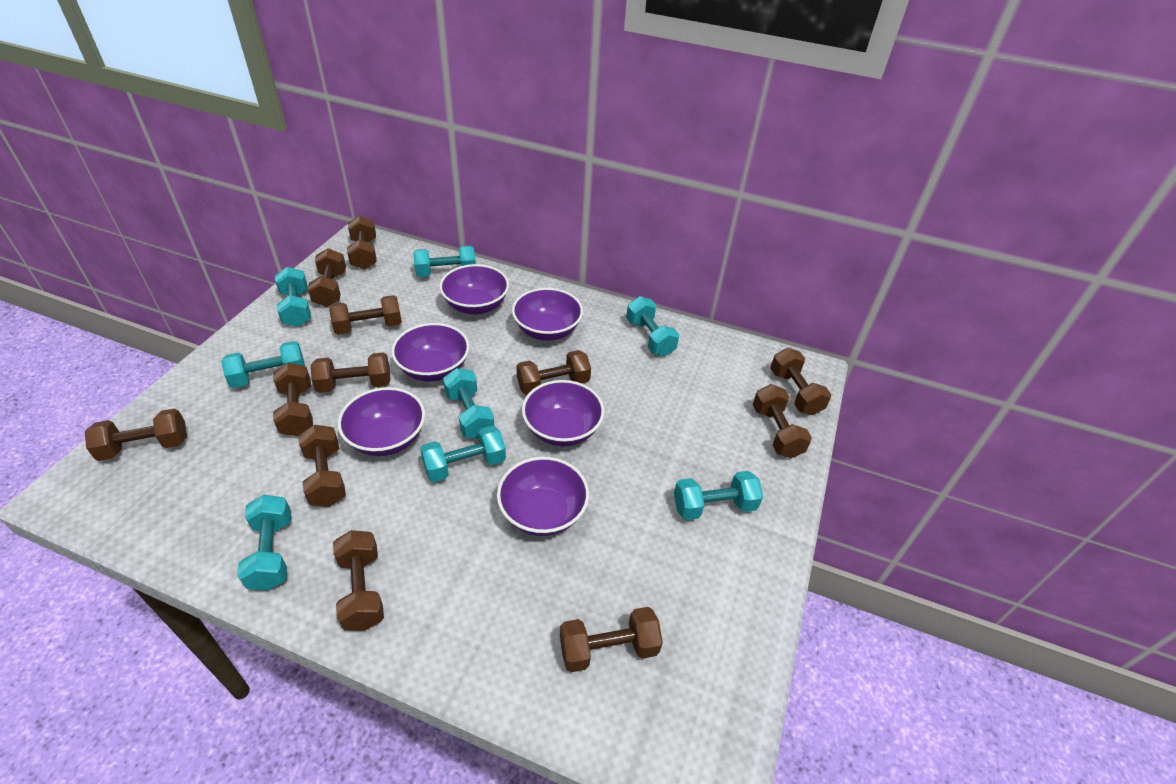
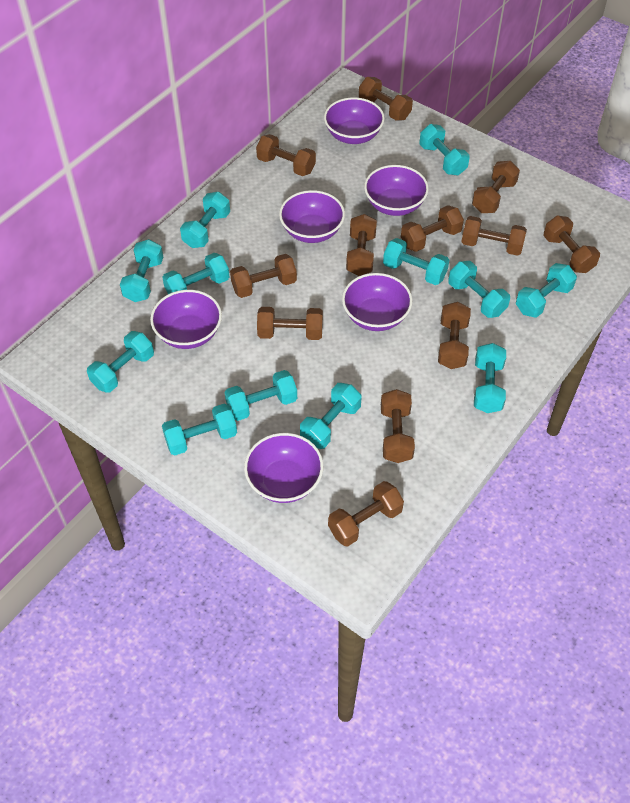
turquoise dumbbell: 8 -> 12

